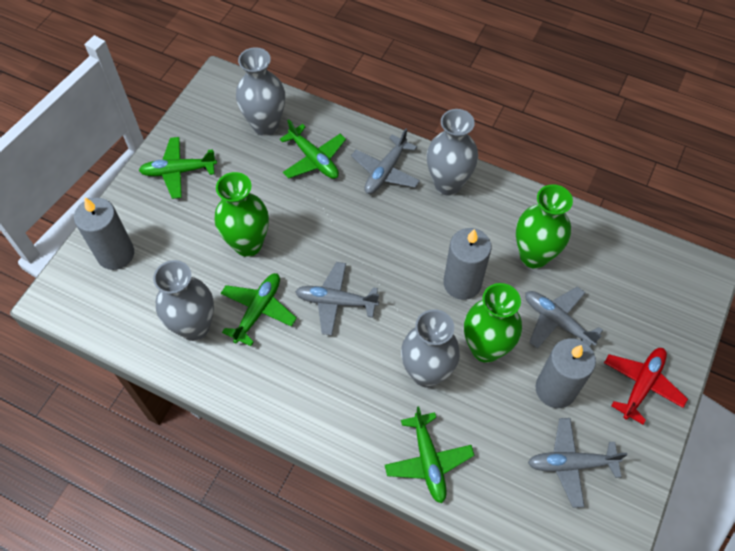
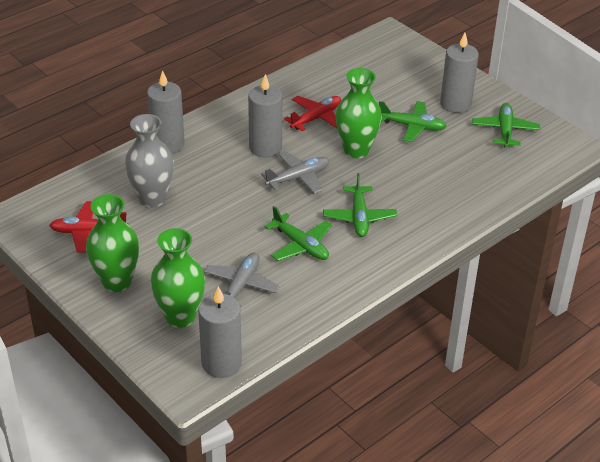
grey candle: 3 -> 4
grey plane: 4 -> 2
grey vase: 4 -> 1
red plane: 1 -> 2

